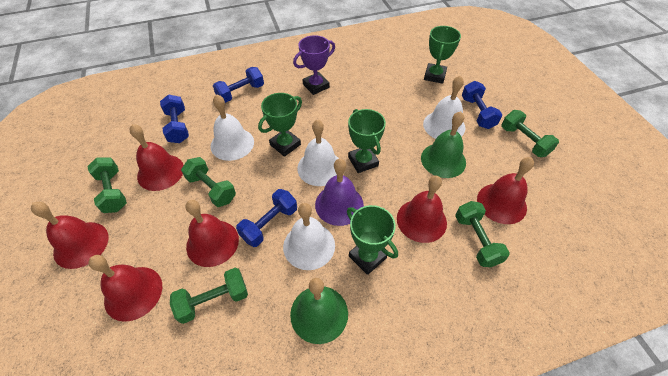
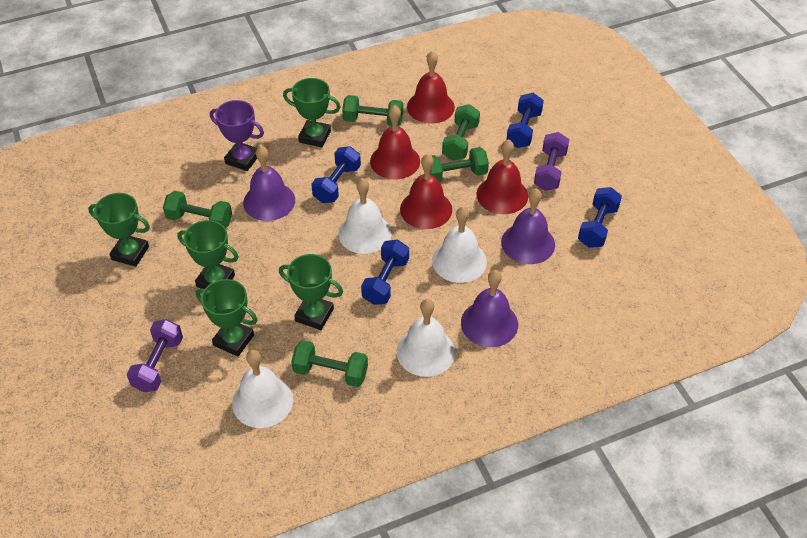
green bell: 2 -> 0
green trophy: 4 -> 5
purple bell: 1 -> 3
purple dumbbell: 0 -> 2
red bell: 6 -> 4

